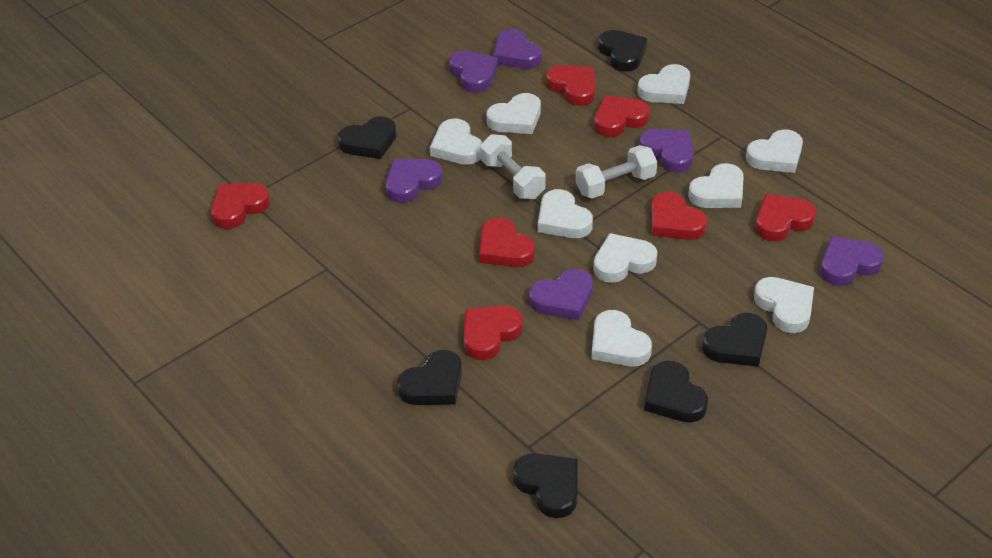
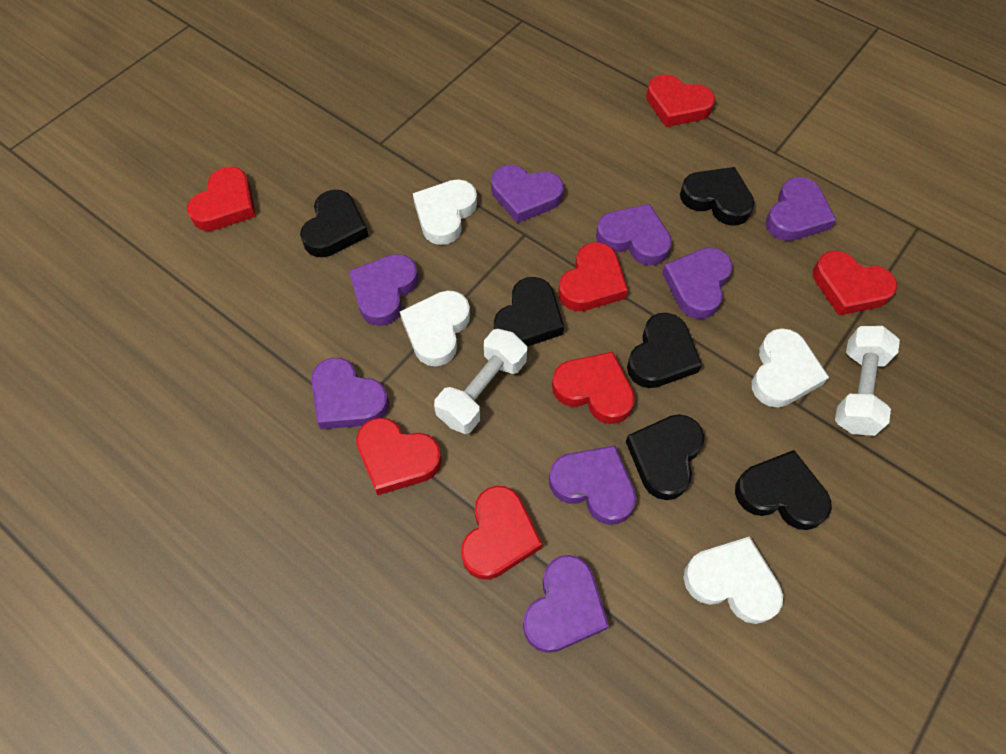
purple heart: 6 -> 8
white heart: 9 -> 4

